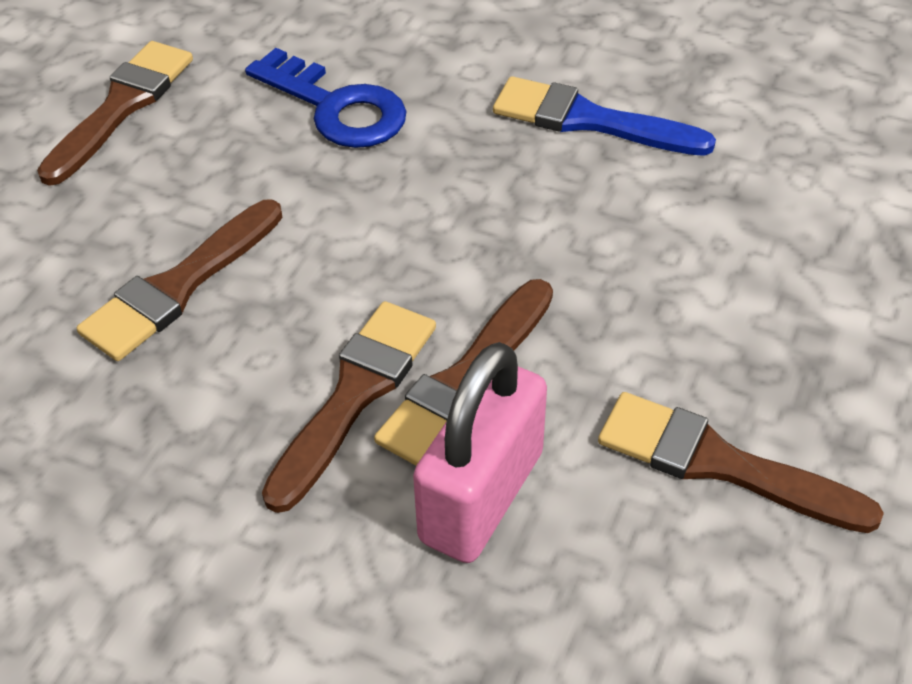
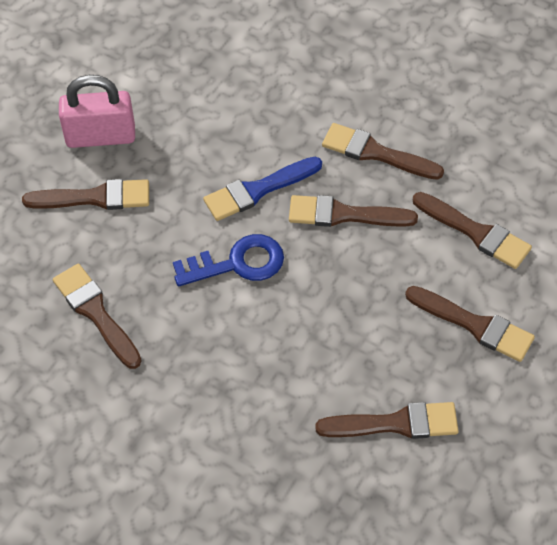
brown brush: 5 -> 7

